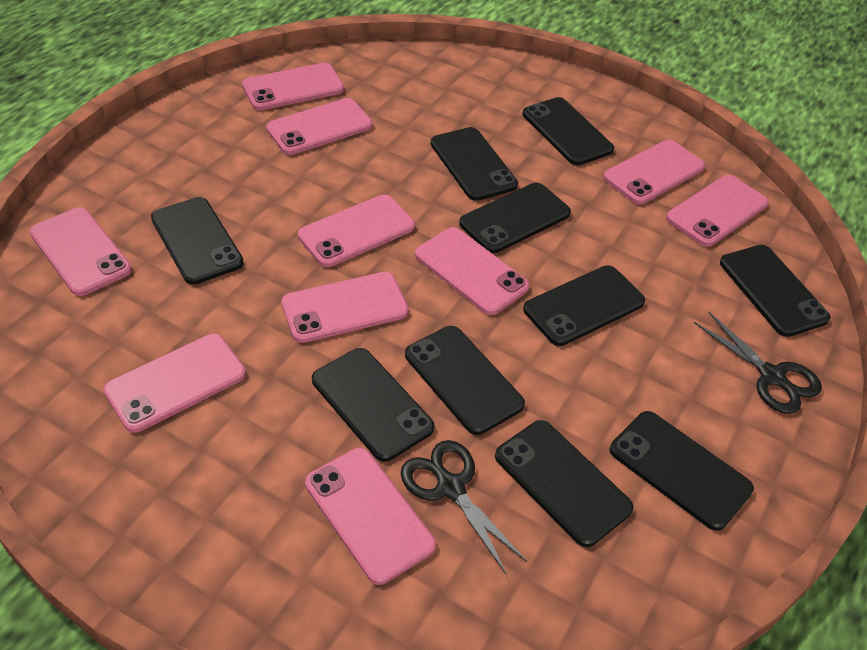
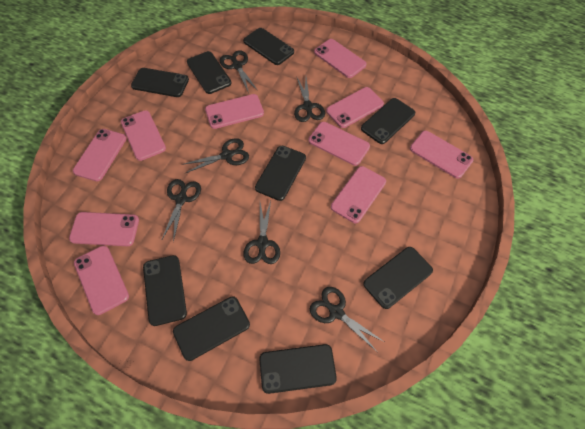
black phone: 10 -> 9
black scissors: 2 -> 6

